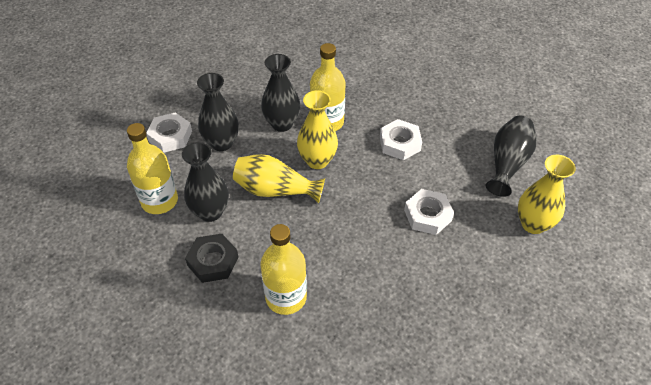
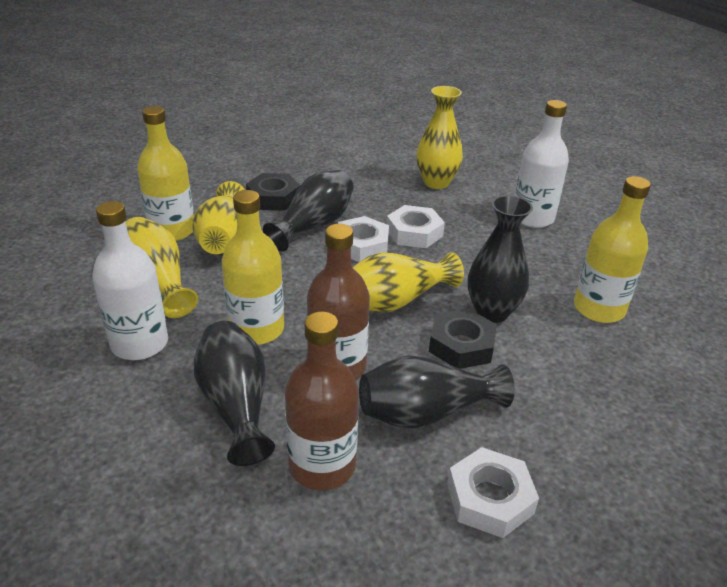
black nut: 1 -> 2
brown bottle: 0 -> 2
white bottle: 0 -> 2
yellow vase: 3 -> 4

